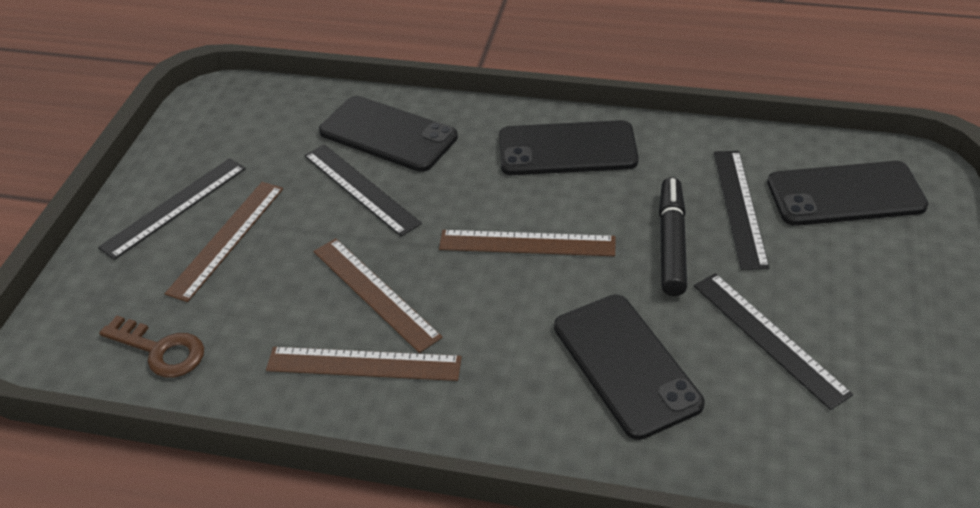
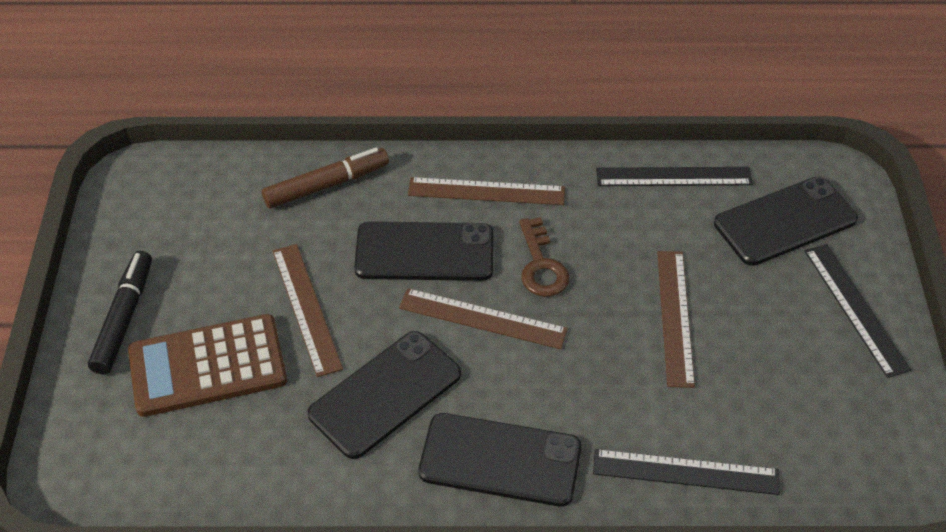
black ruler: 4 -> 3
brown calculator: 0 -> 1
brown marker: 0 -> 1

